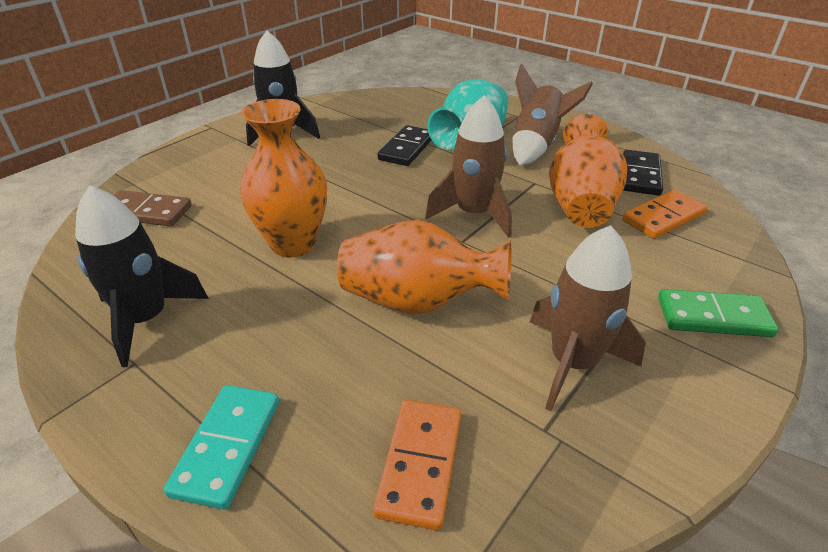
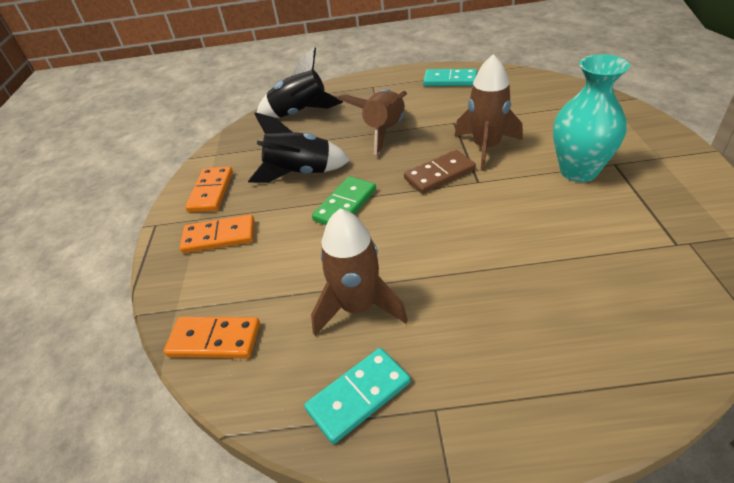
black domino: 2 -> 0
orange domino: 2 -> 3
orange vase: 3 -> 0
turquoise domino: 1 -> 2

